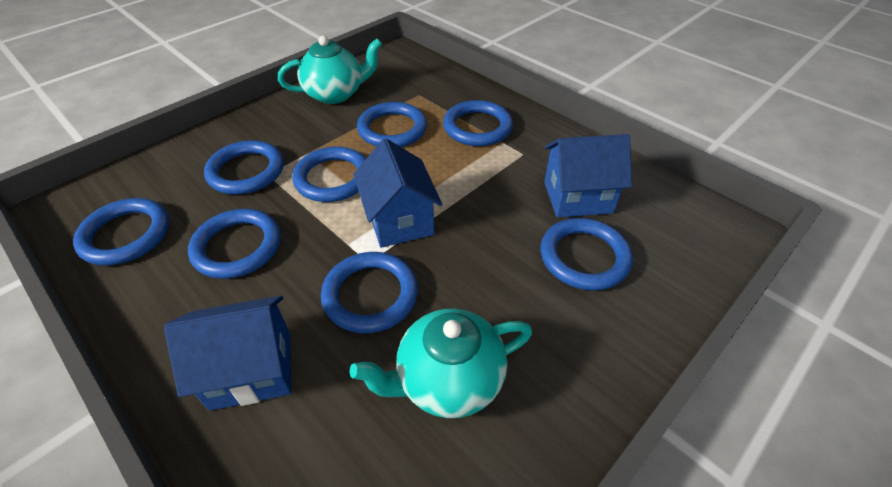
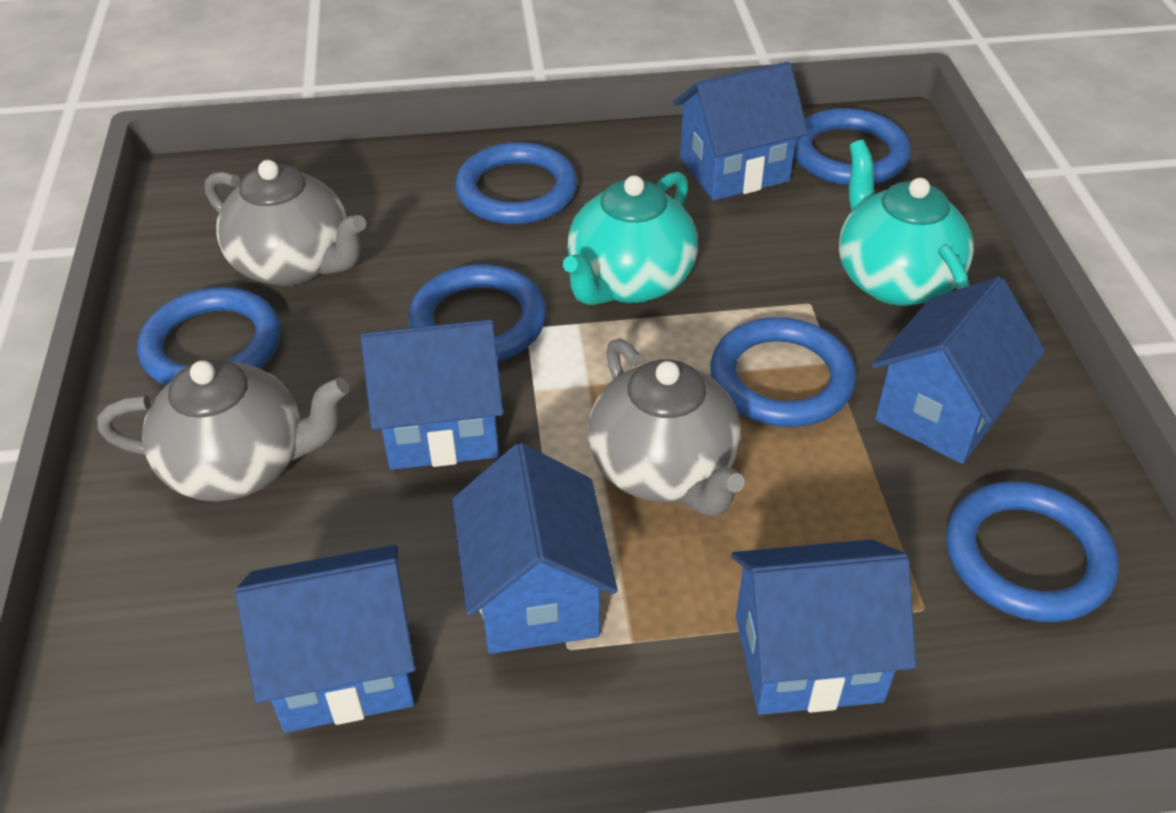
blue house: 3 -> 6
blue ring: 8 -> 6
grey teapot: 0 -> 3

